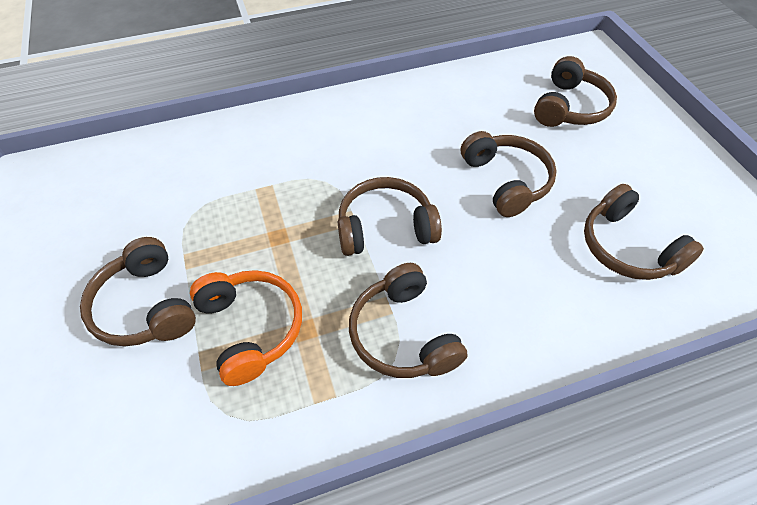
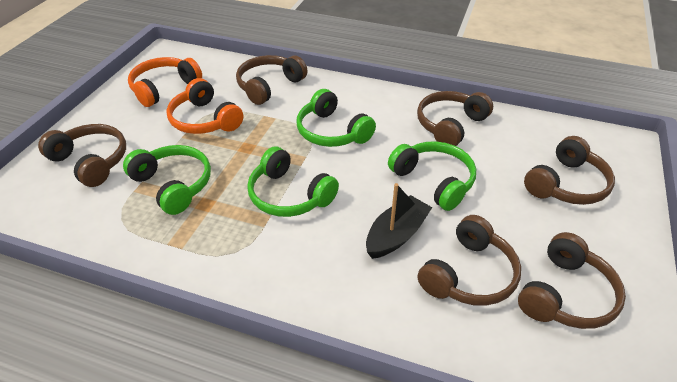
black boat: 0 -> 1
green headphones: 0 -> 4
orange headphones: 1 -> 2

